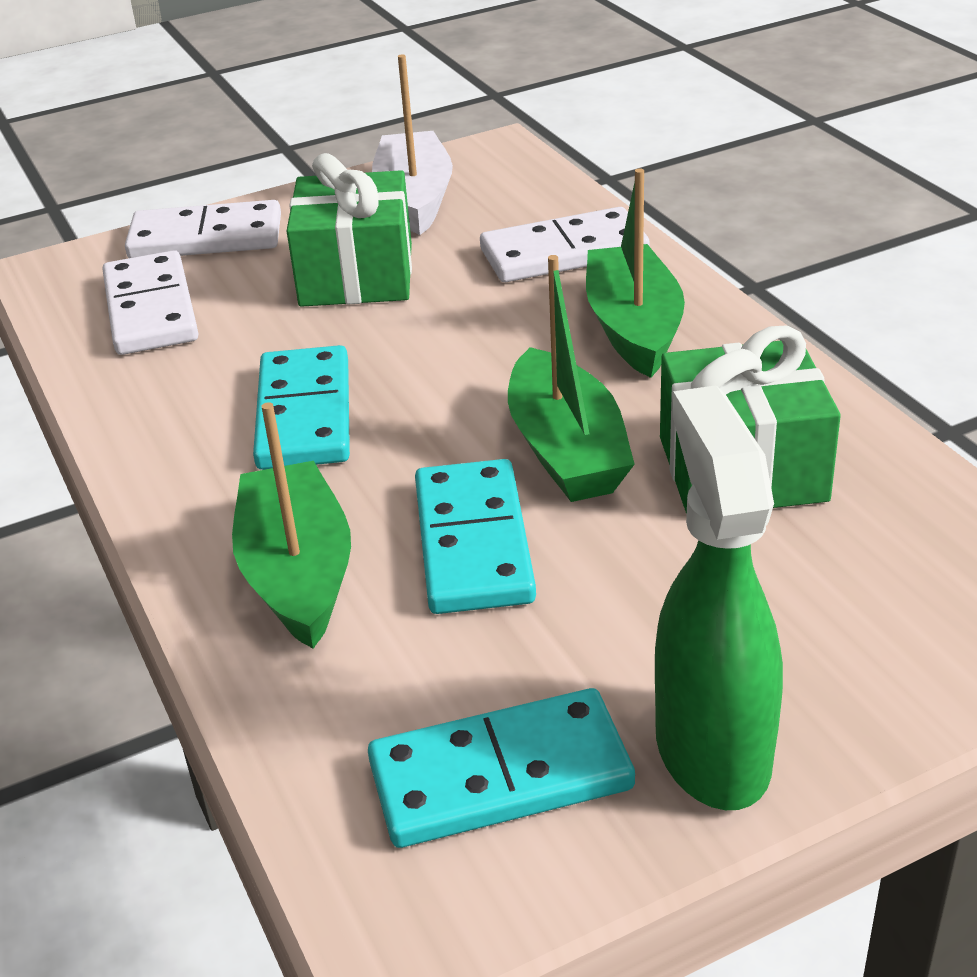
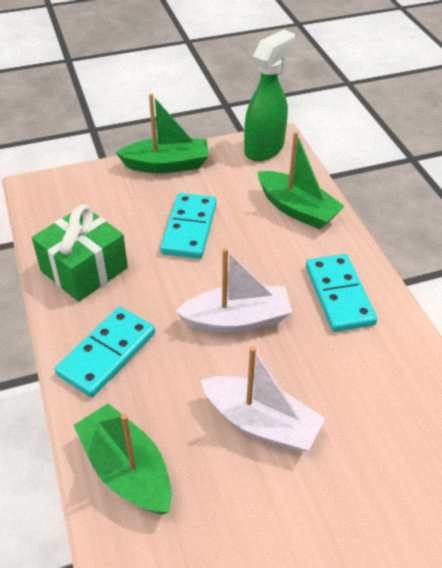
green gift: 2 -> 1
white boat: 1 -> 2
white domino: 3 -> 0

